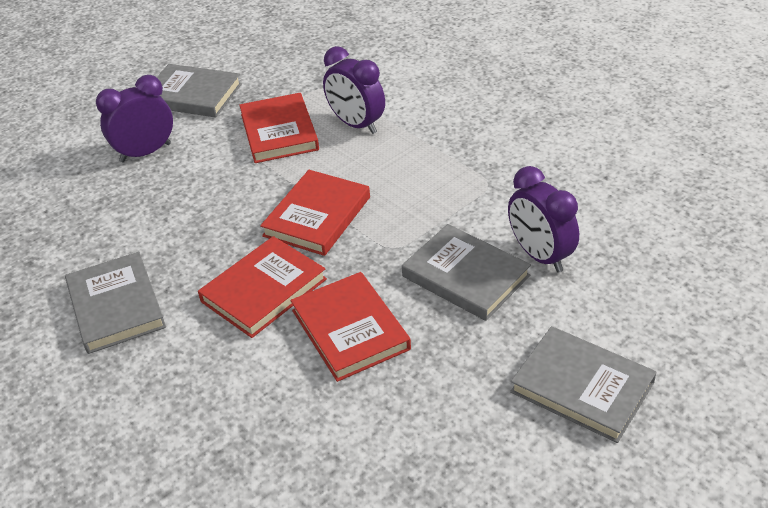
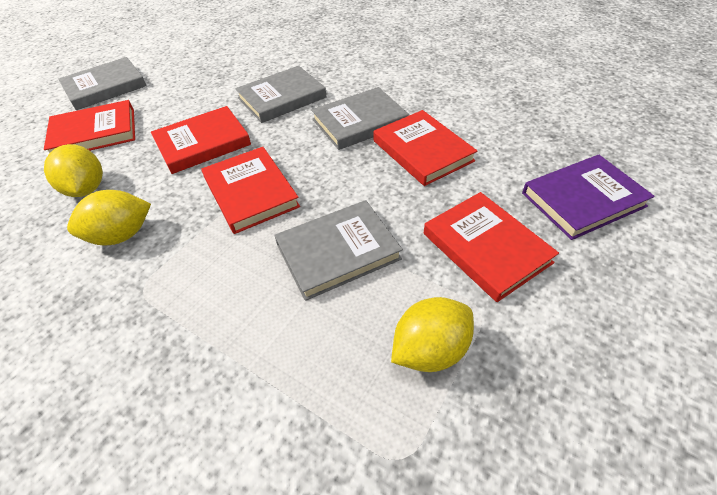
purple book: 0 -> 1
purple clock: 3 -> 0
red book: 4 -> 5
yellow lemon: 0 -> 3

